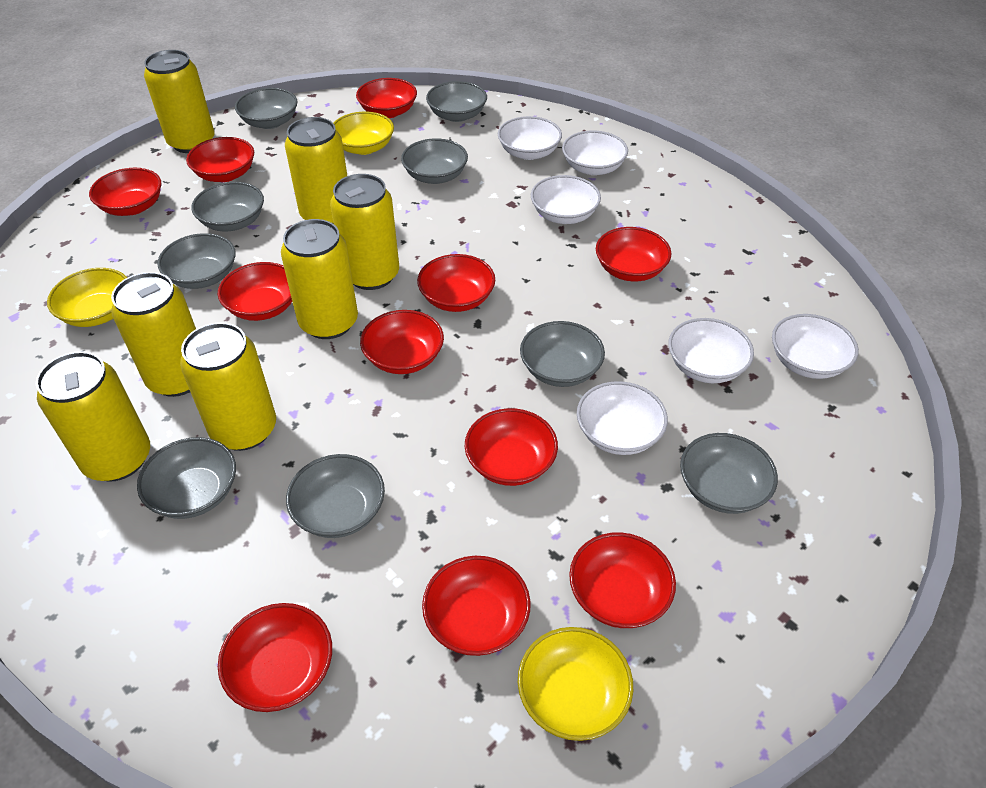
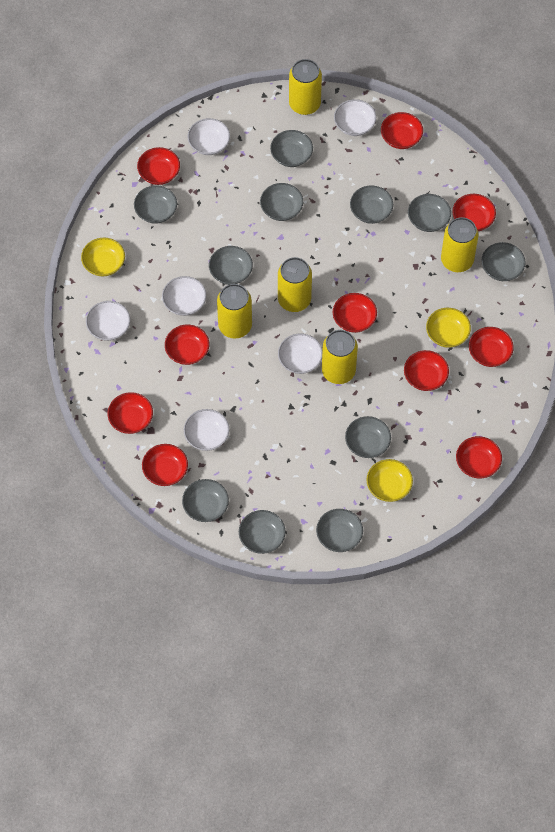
grey bowl: 9 -> 11
red bowl: 11 -> 10
yellow can: 7 -> 5

